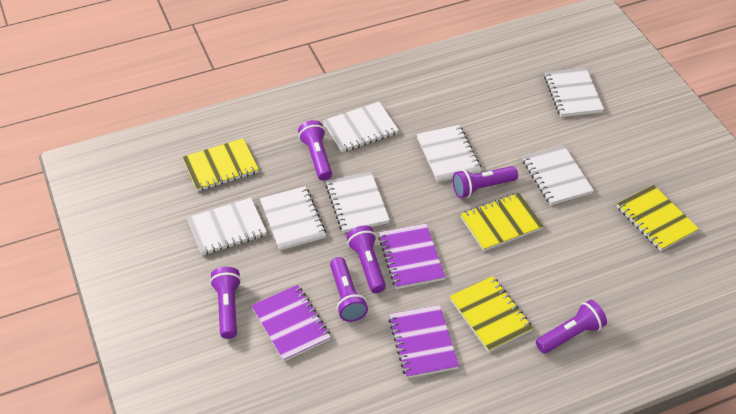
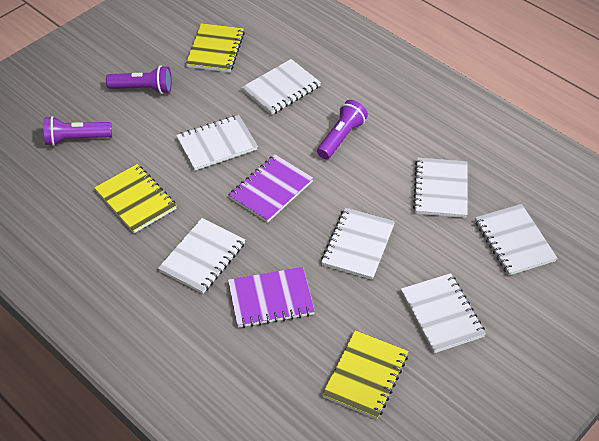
purple flashlight: 6 -> 3
purple notebook: 3 -> 2
yellow notebook: 4 -> 3

